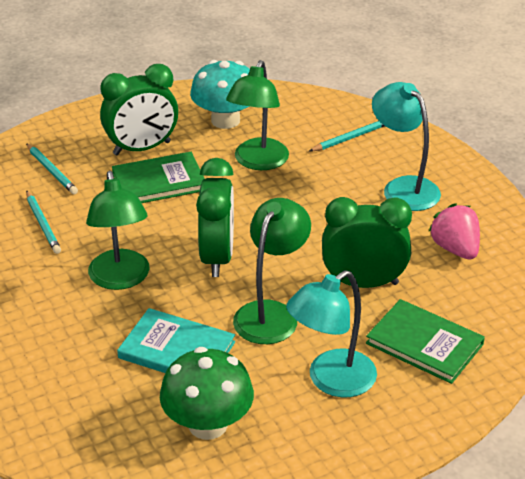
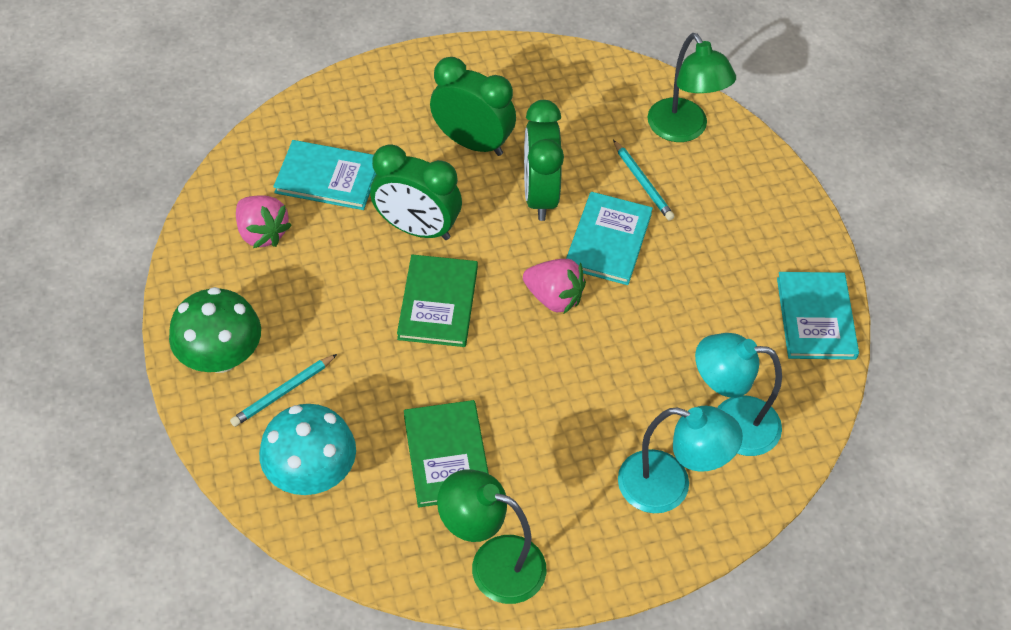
green lamp: 3 -> 2
pink strawberry: 1 -> 2
turquoise book: 1 -> 3
turquoise pencil: 3 -> 2

